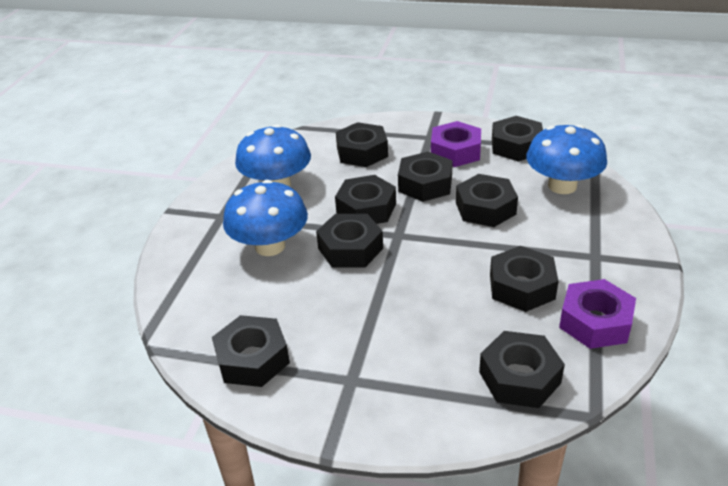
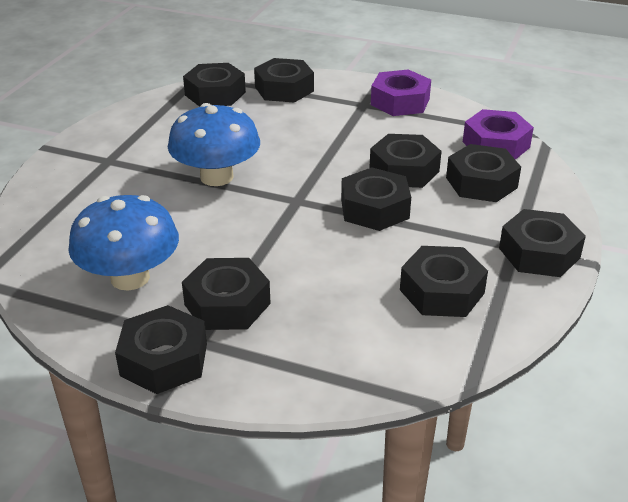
blue mushroom: 3 -> 2

